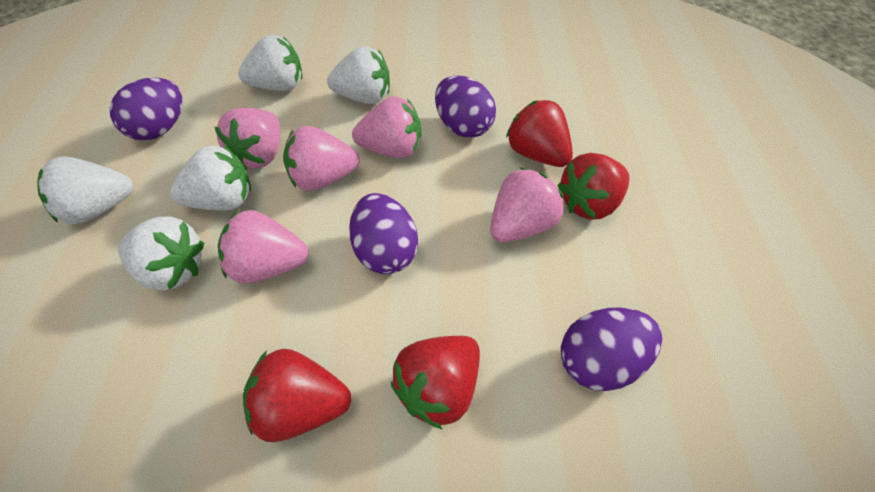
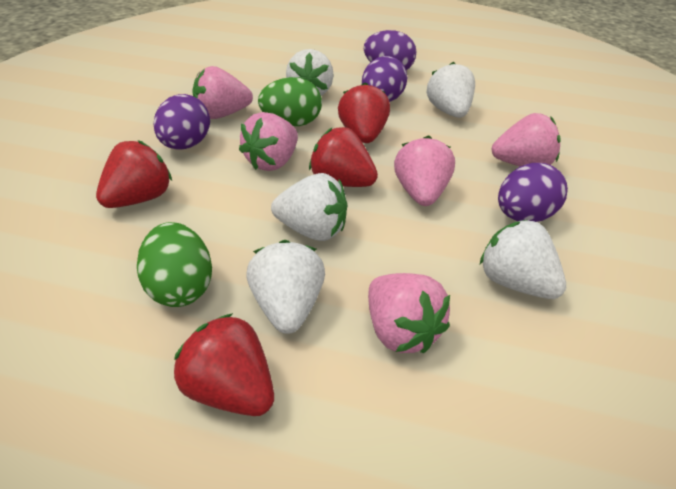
green egg: 0 -> 2

